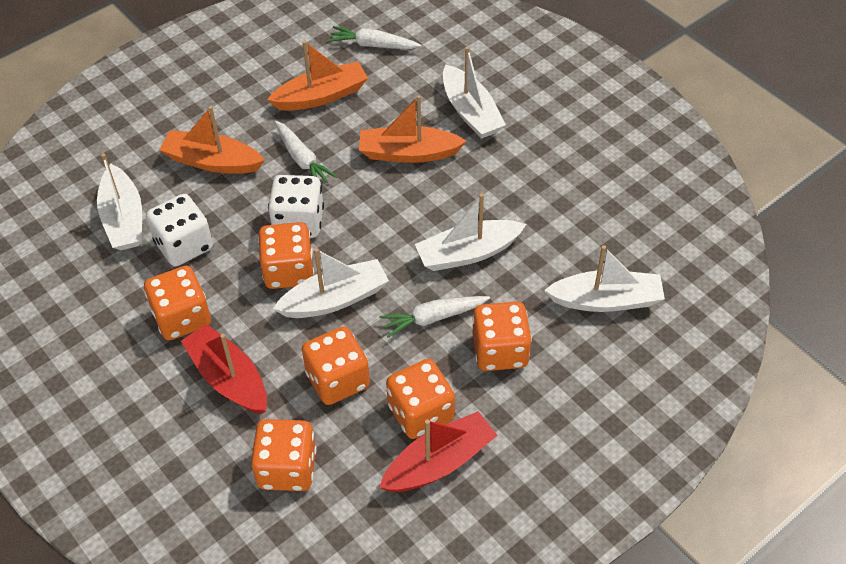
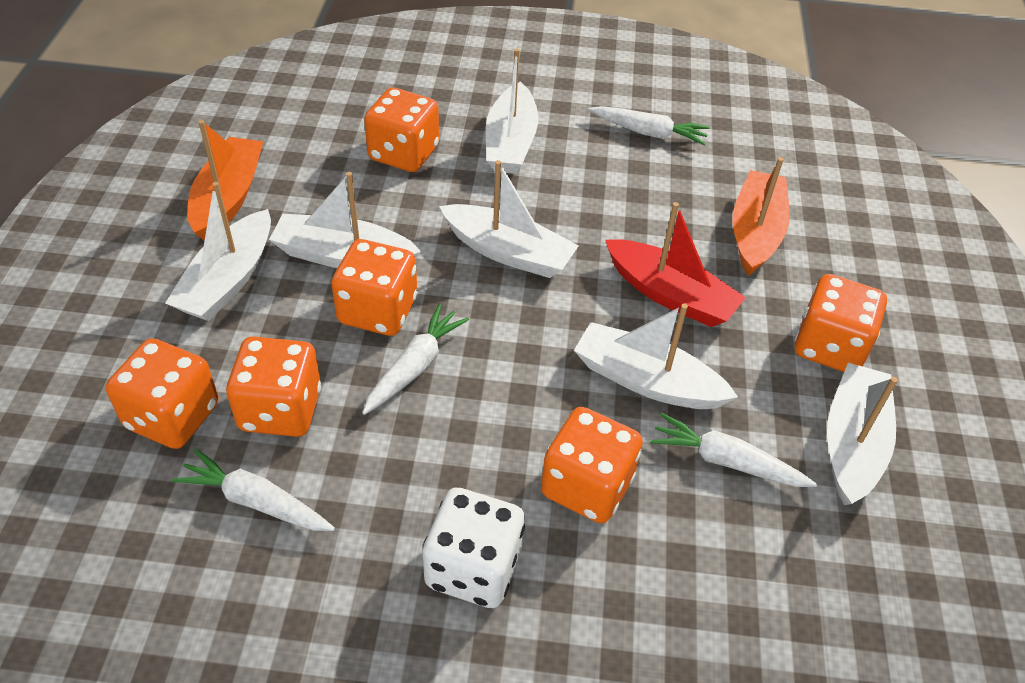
orange boat: 3 -> 2
red boat: 2 -> 1
white boat: 5 -> 6
white carrot: 3 -> 4
white dice: 2 -> 1

